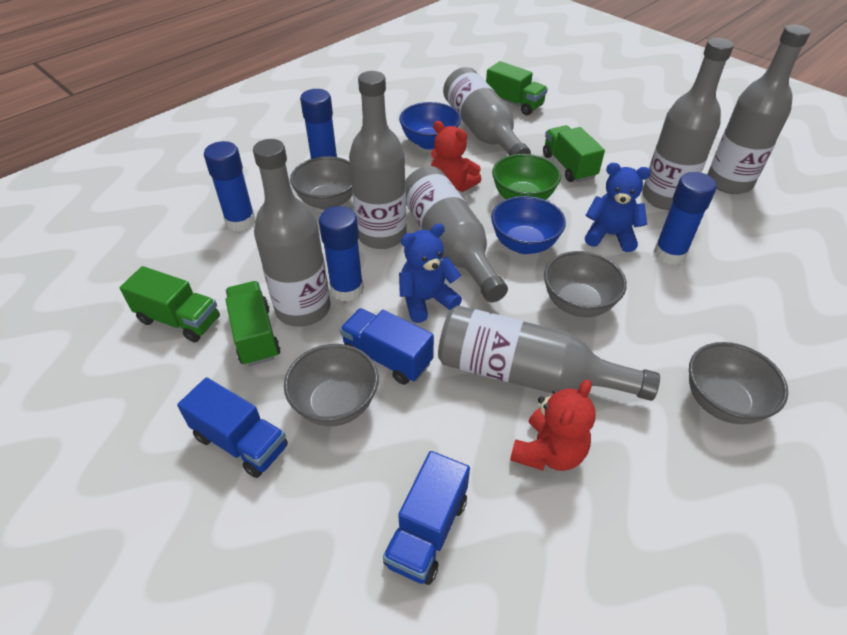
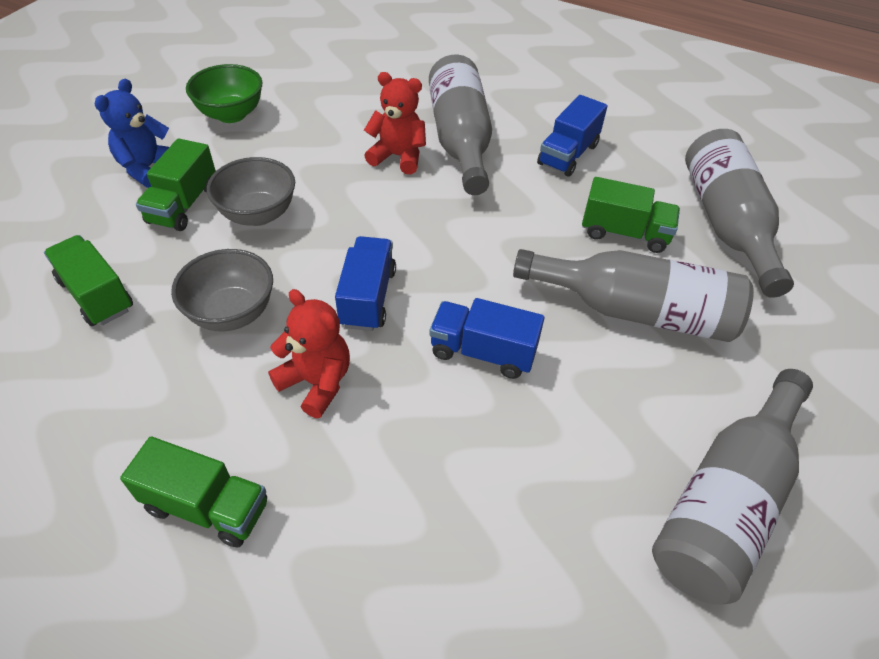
blue bowl: 2 -> 0
blue glue stick: 4 -> 0
blue teddy bear: 2 -> 1
grey bottle: 7 -> 4
grey bowl: 4 -> 2

